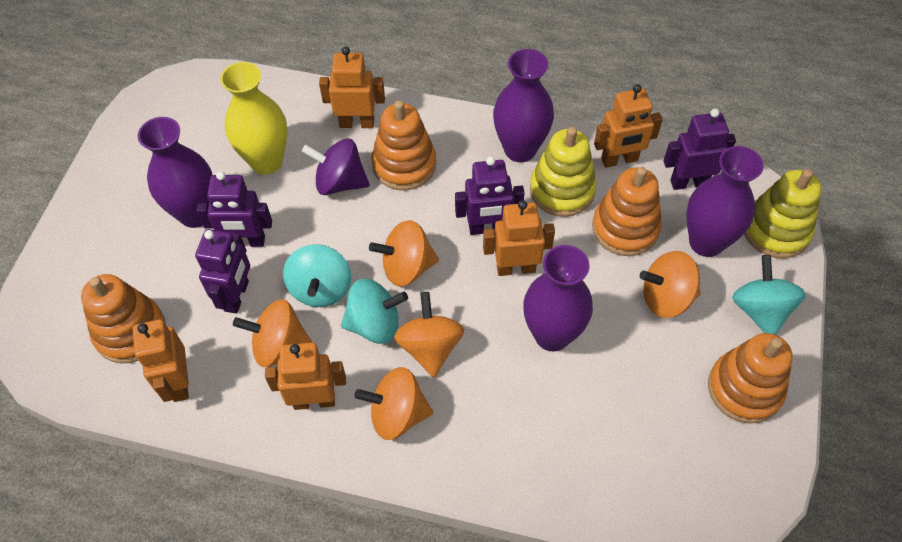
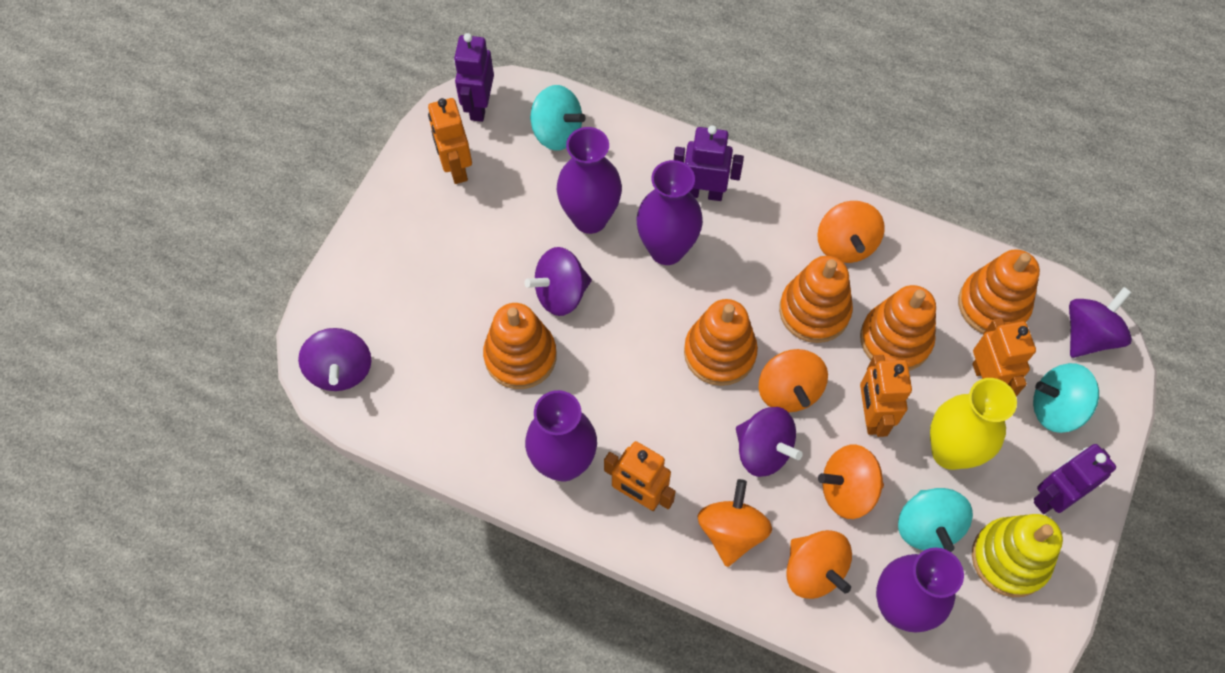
orange robot: 5 -> 4
orange stacking toy: 4 -> 5
purple robot: 4 -> 3
purple spinning top: 1 -> 4
yellow stacking toy: 2 -> 1

